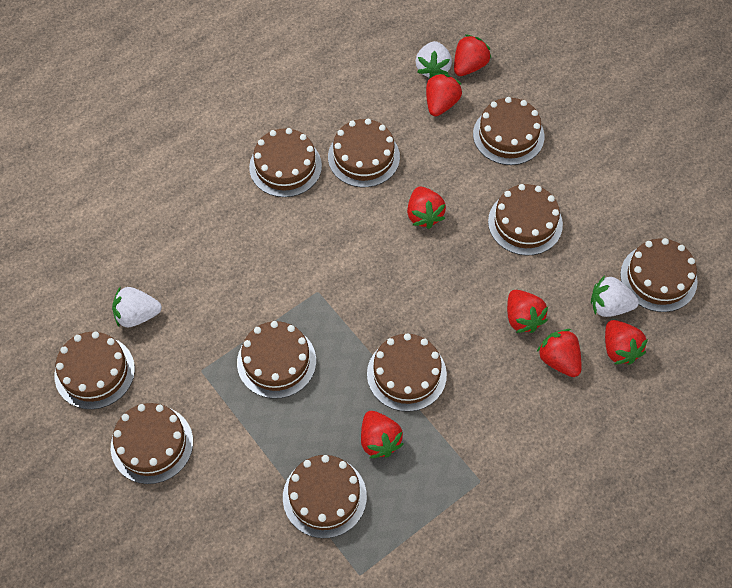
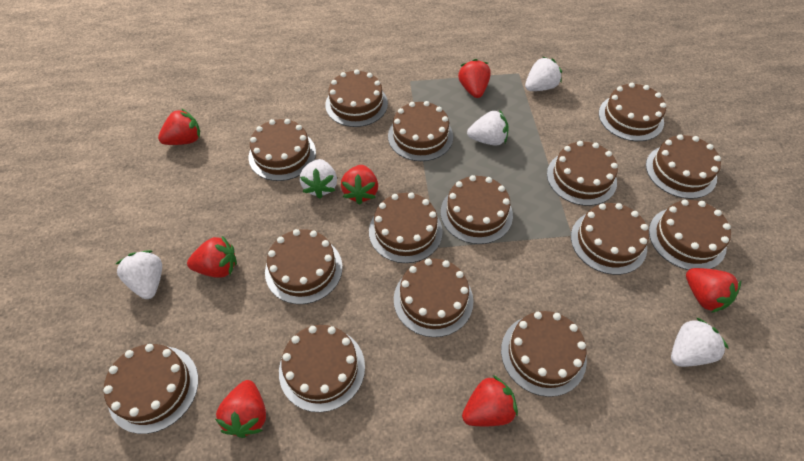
brown cake: 10 -> 15
white strawberry: 3 -> 5

